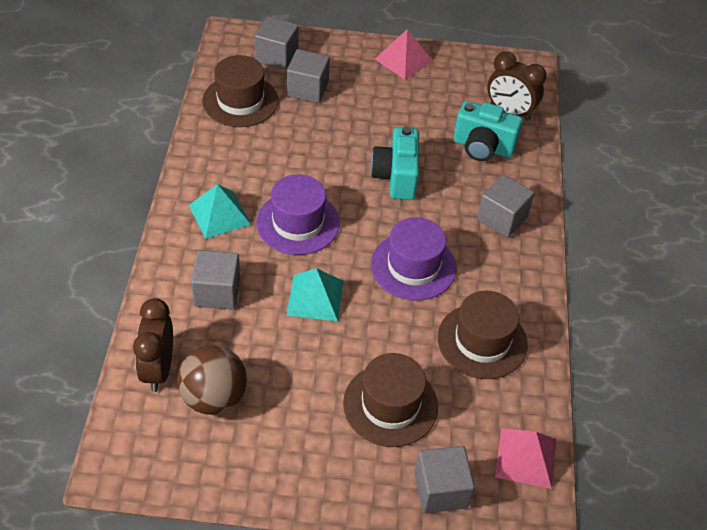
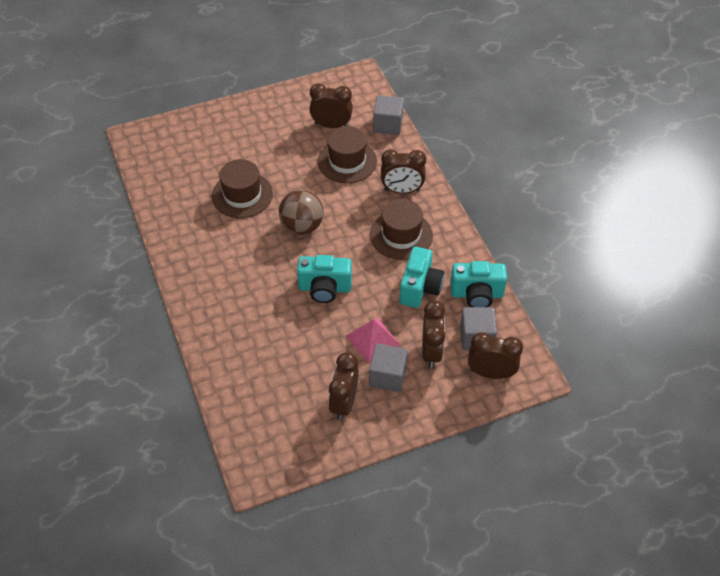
brown clock: 2 -> 5
grey cube: 5 -> 3
pink pyramid: 2 -> 1
purple hat: 2 -> 0
turquoise camera: 2 -> 3
turquoise pyramid: 2 -> 0

